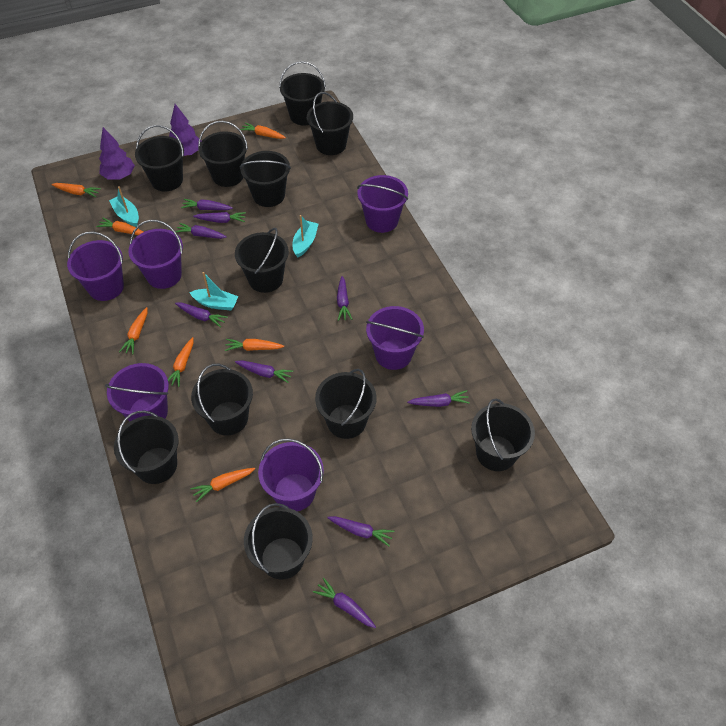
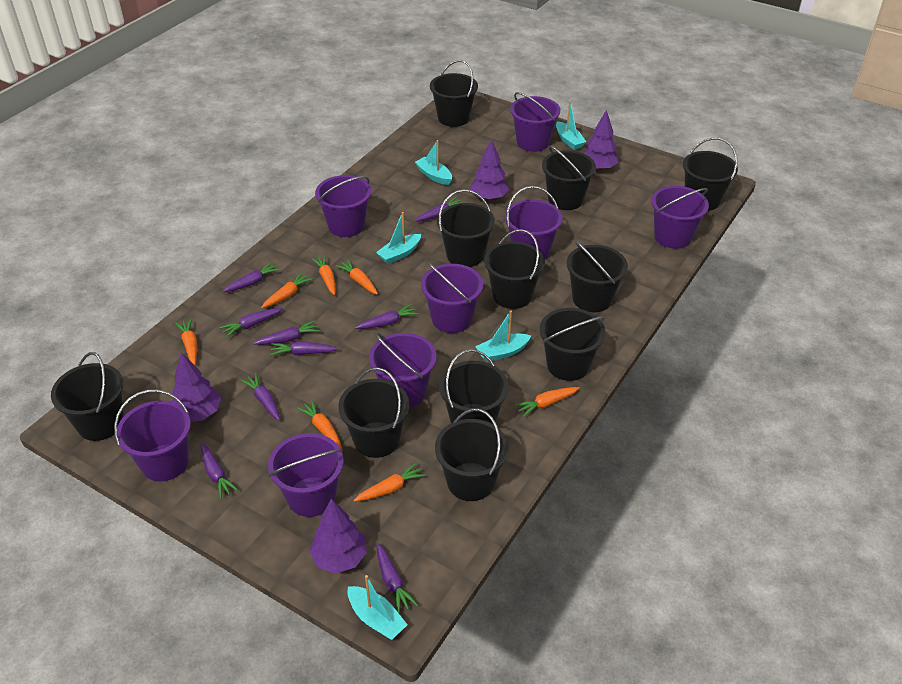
purple bucket: 6 -> 8
purple tree: 2 -> 4
turquoise boat: 3 -> 5

